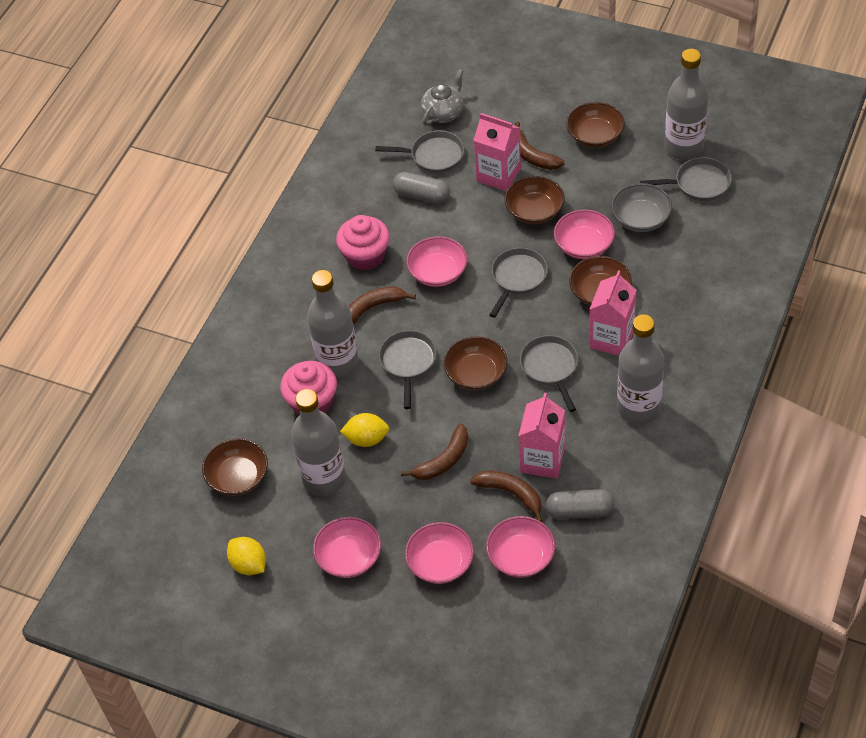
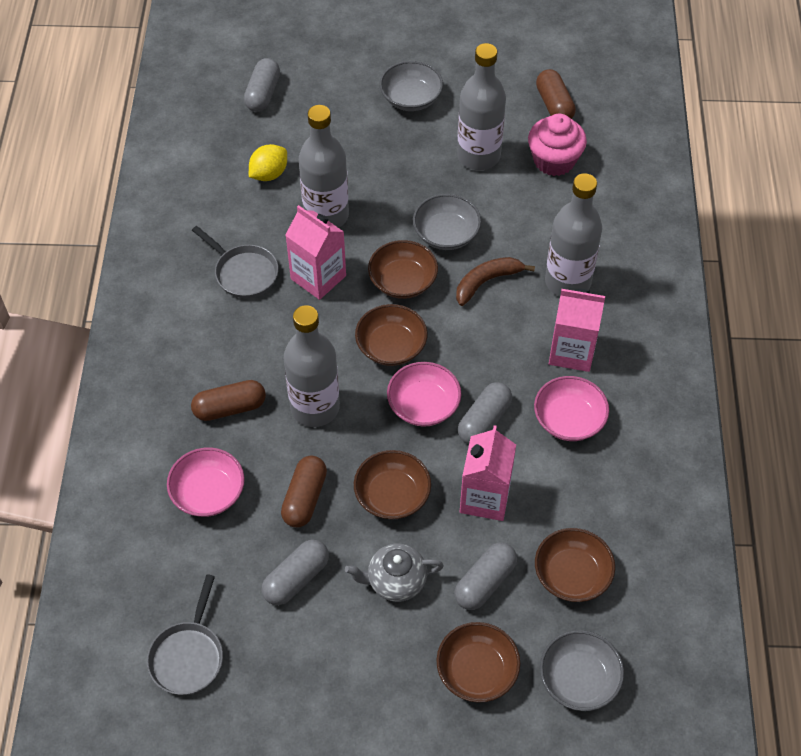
brown banana: 4 -> 1
brown capsule: 0 -> 3
grey bowl: 1 -> 3
grey capsule: 2 -> 4
grey pan: 5 -> 2
pink bowl: 5 -> 3
pink cupcake: 2 -> 1
yellow lemon: 2 -> 1

